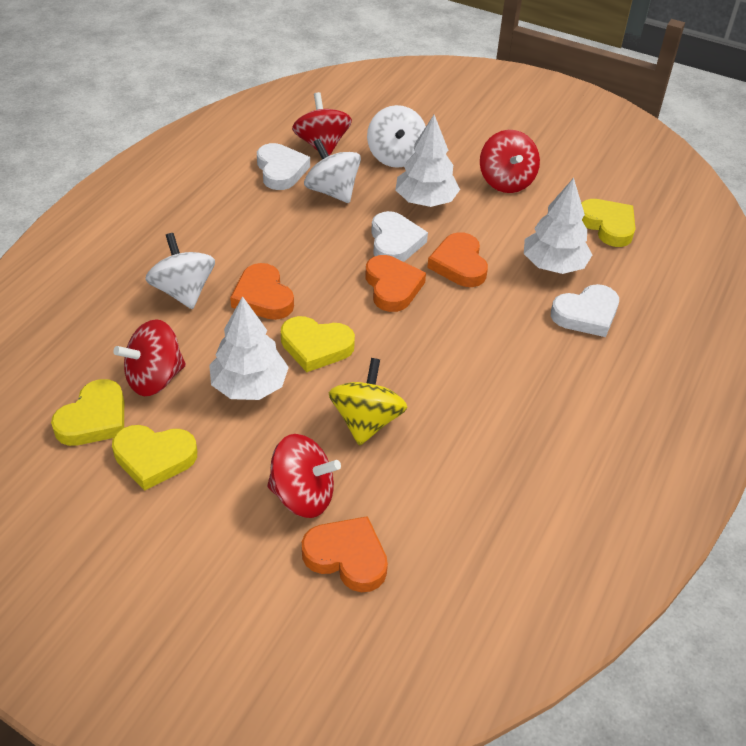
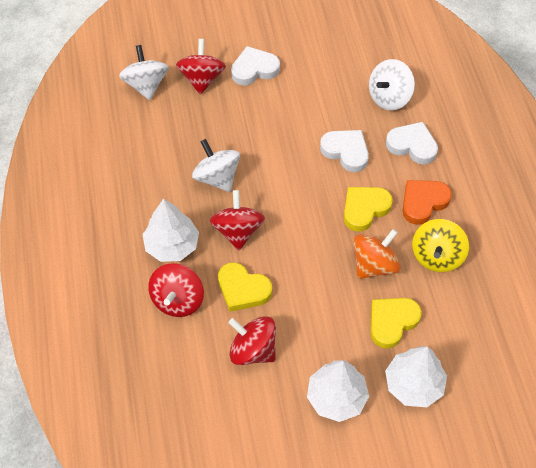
orange heart: 4 -> 1
orange spinning top: 0 -> 1
yellow heart: 4 -> 3

